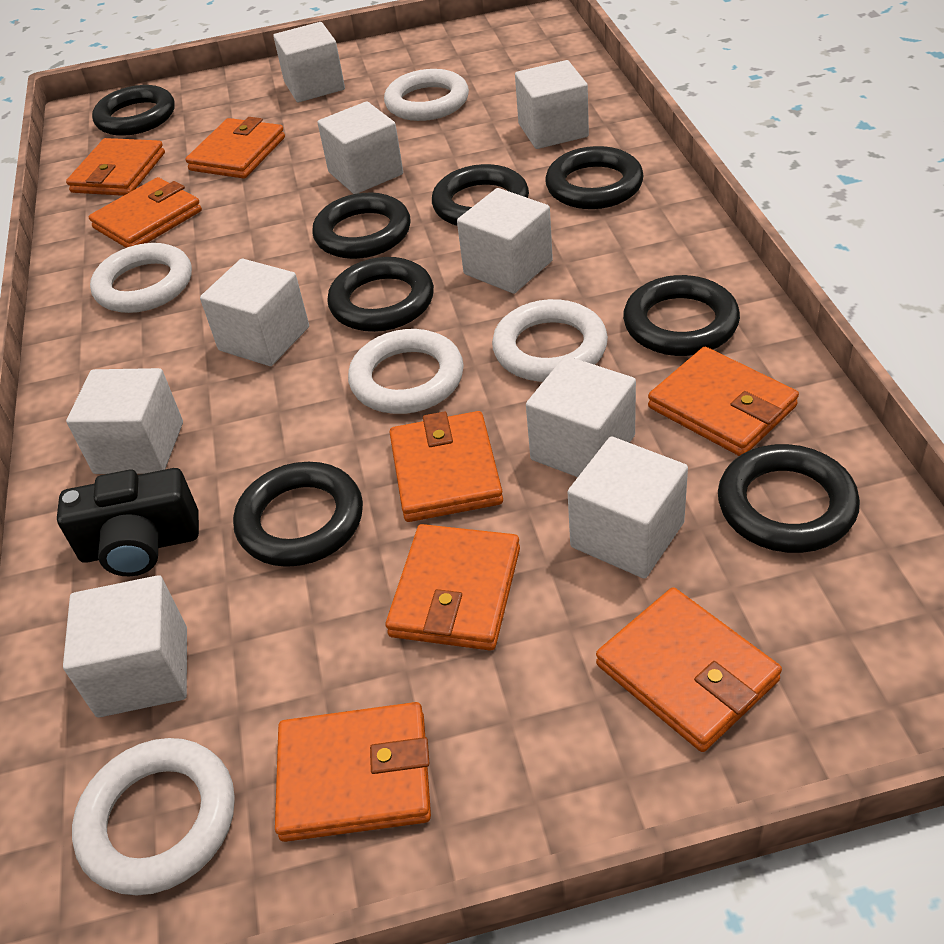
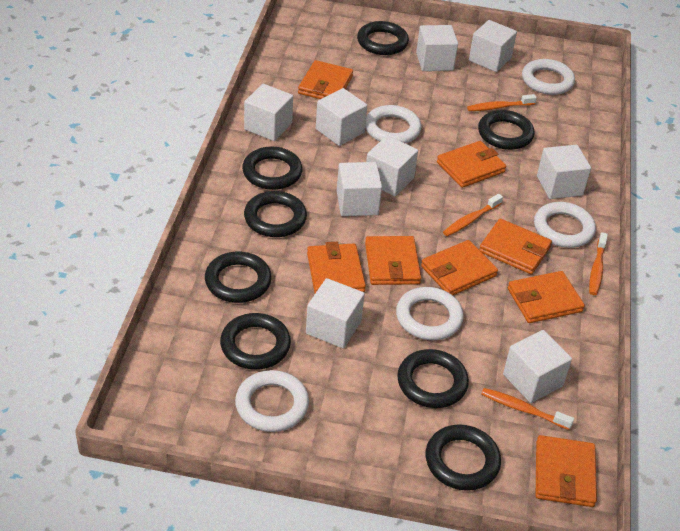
black camera: 1 -> 0
orange toothbrush: 0 -> 4

